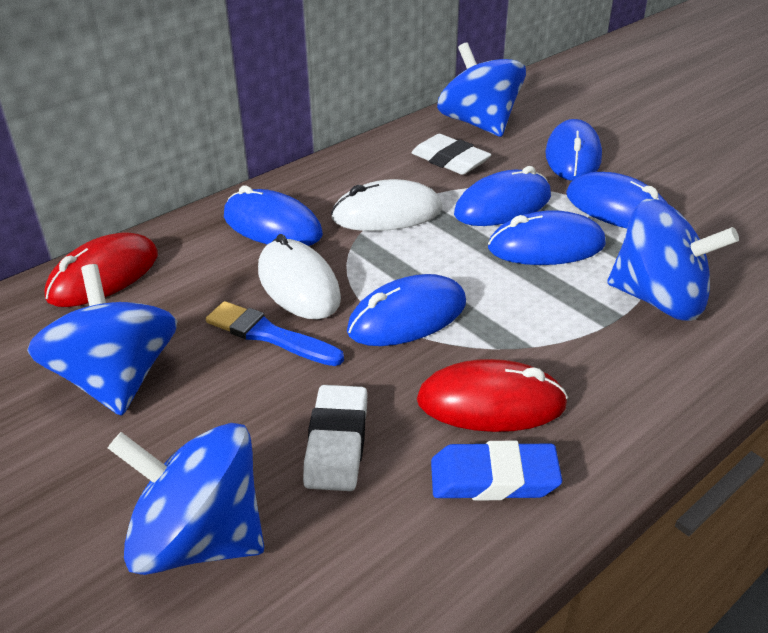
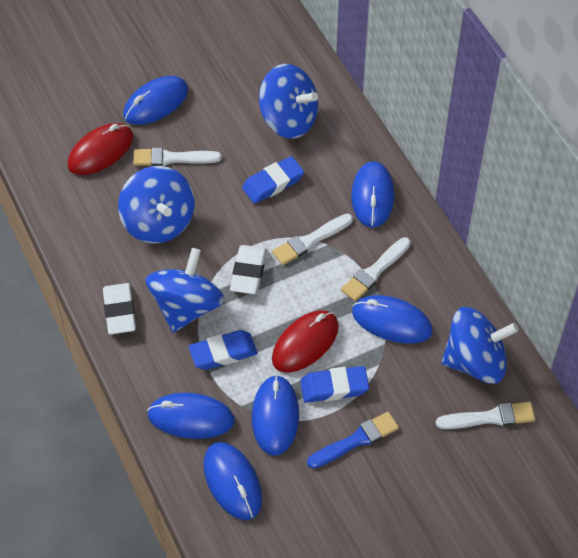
blue eraser: 1 -> 3
white brush: 0 -> 4
white mouse: 2 -> 0

